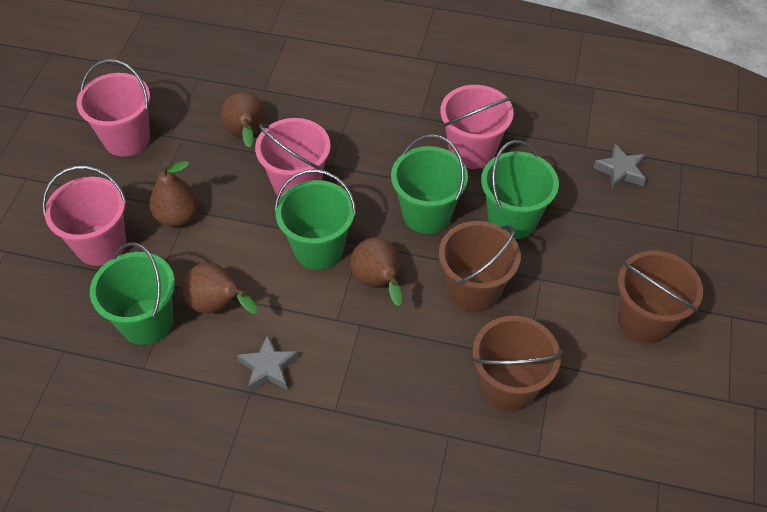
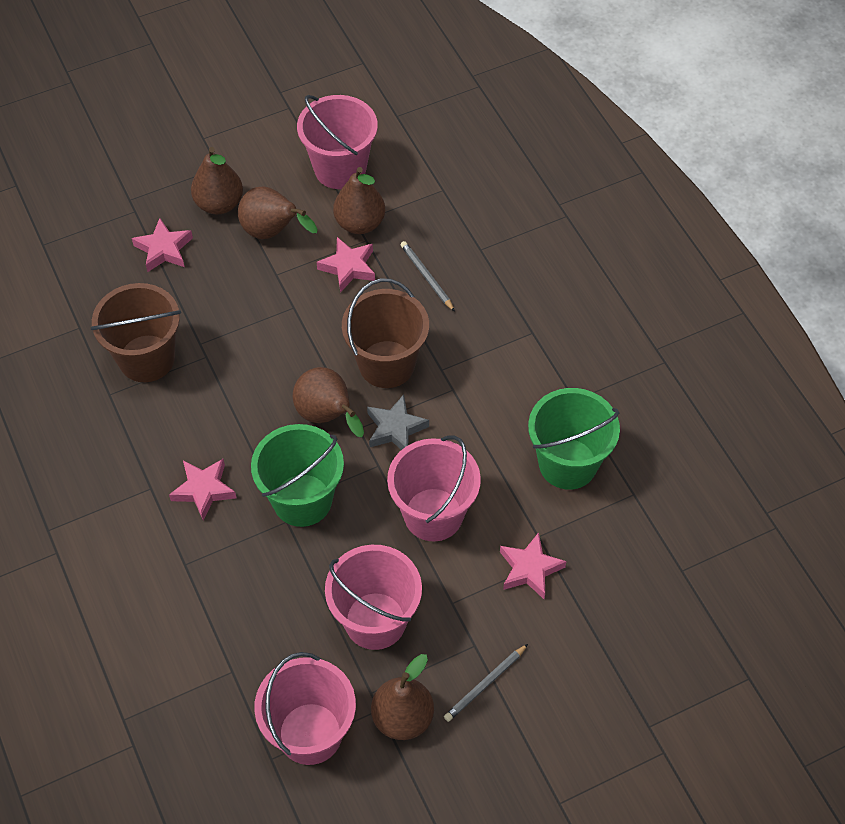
brown bucket: 3 -> 2
brown pear: 4 -> 5
green bucket: 4 -> 2
grey pencil: 0 -> 2
grey star: 2 -> 1
pink star: 0 -> 4

